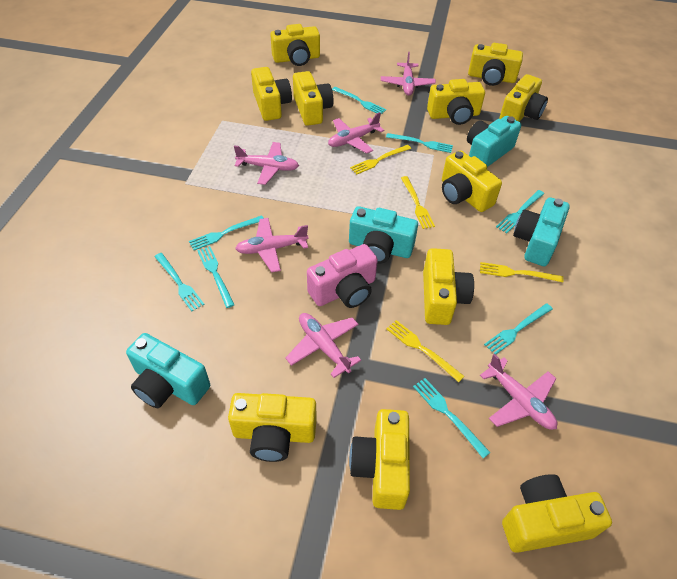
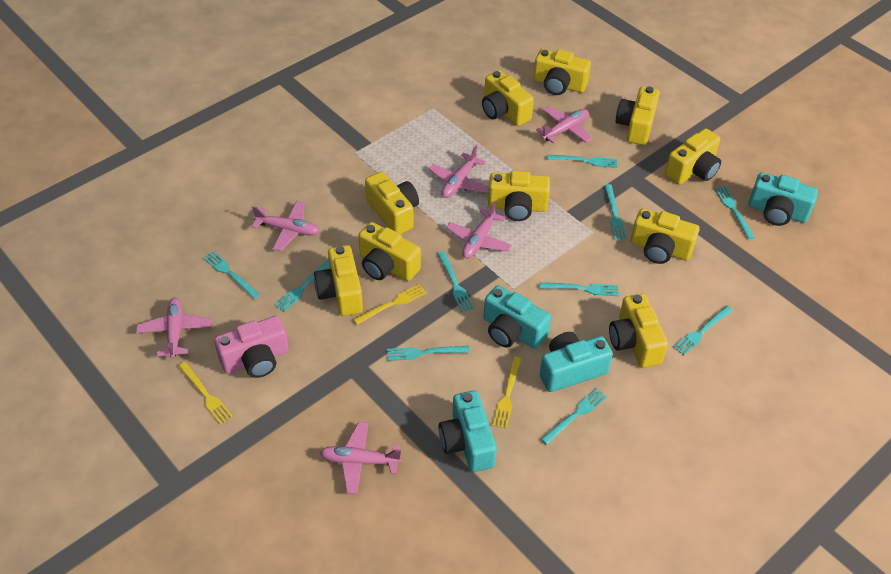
turquoise fork: 8 -> 10
yellow camera: 11 -> 10
yellow fork: 4 -> 3

